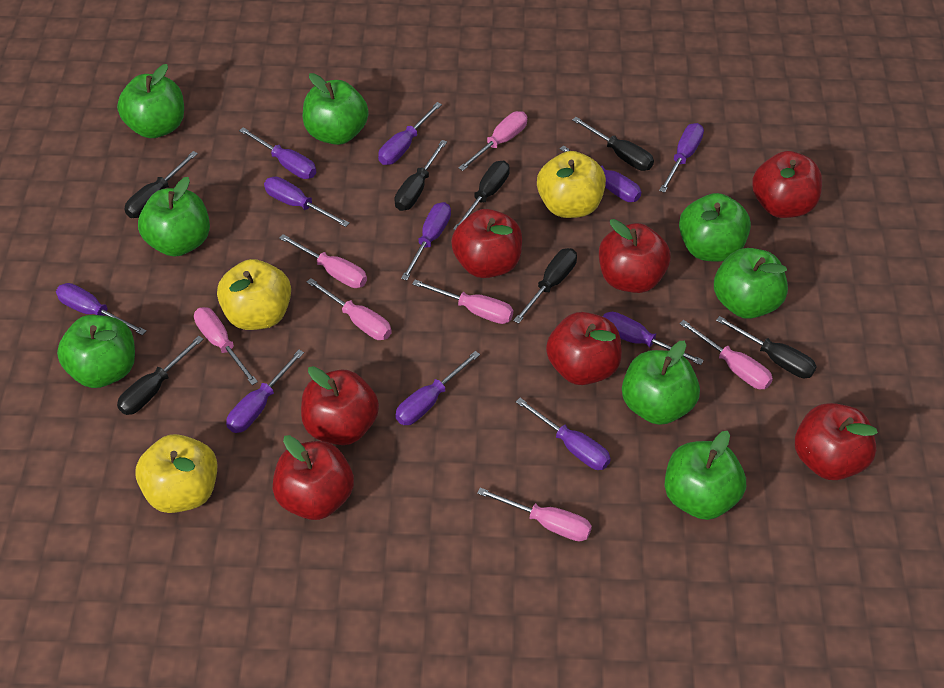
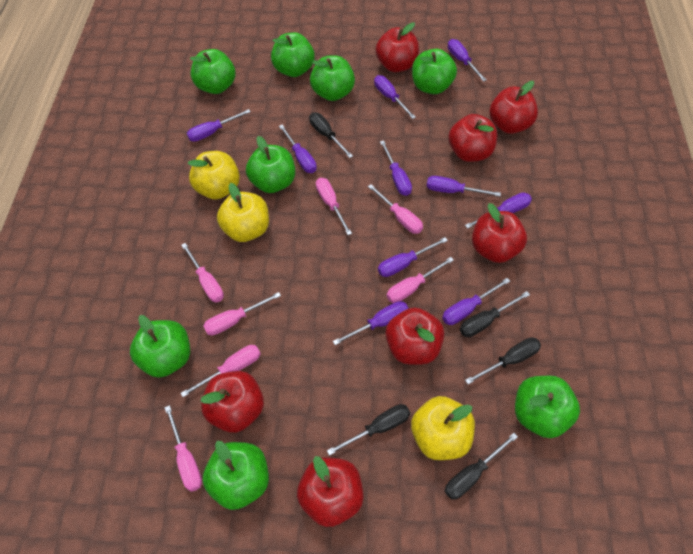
black screwdriver: 7 -> 5
purple screwdriver: 11 -> 10

